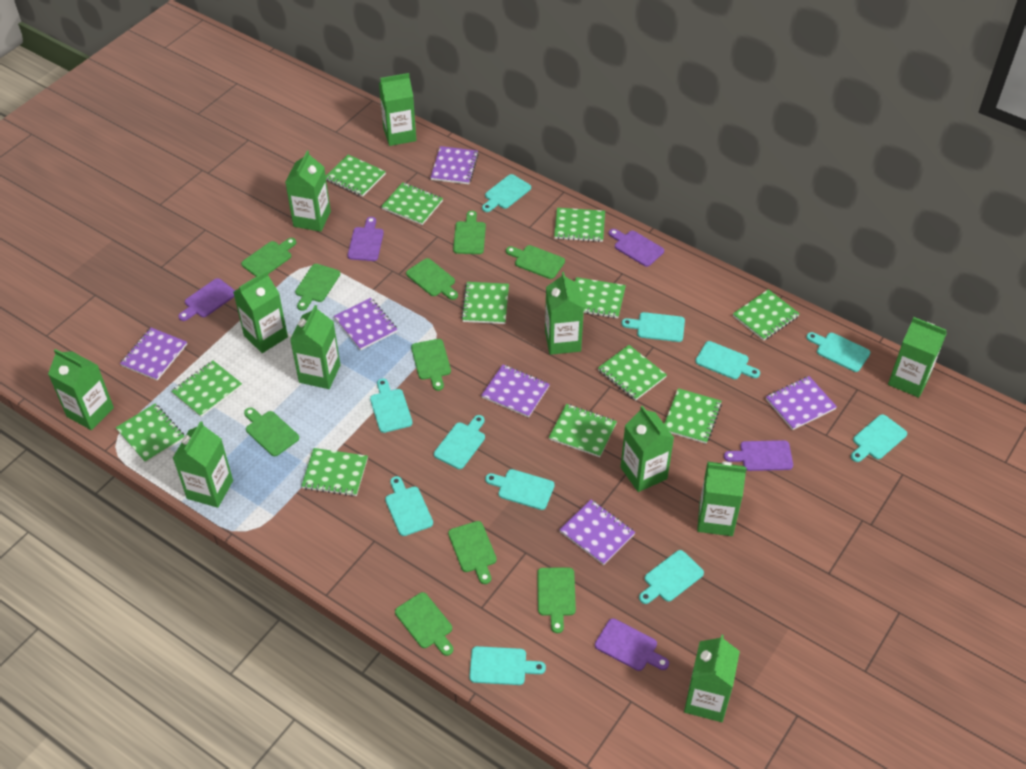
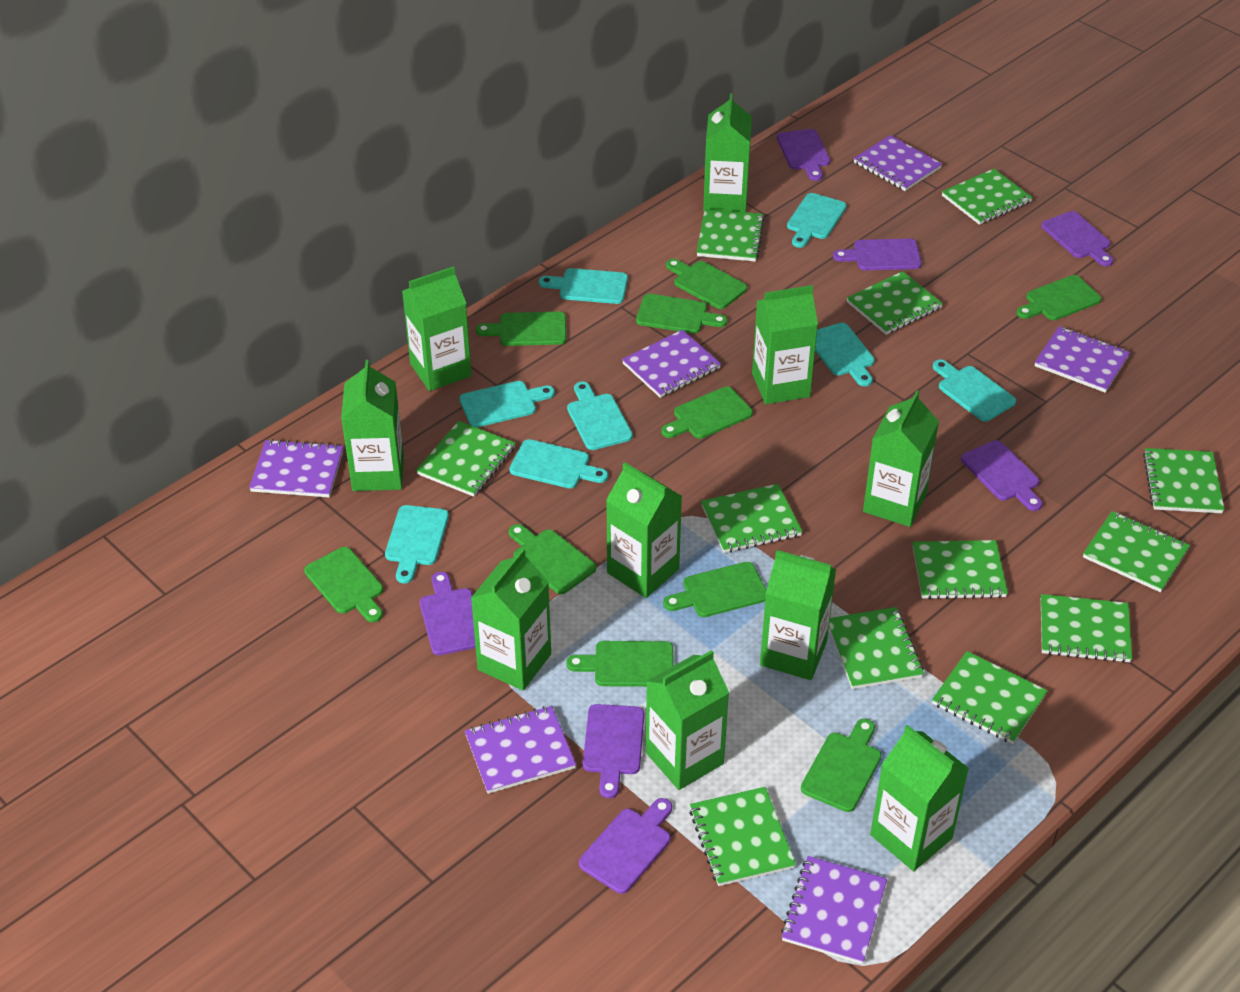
green carton: 11 -> 10
purple cutting board: 5 -> 7
turquoise cutting board: 11 -> 8

